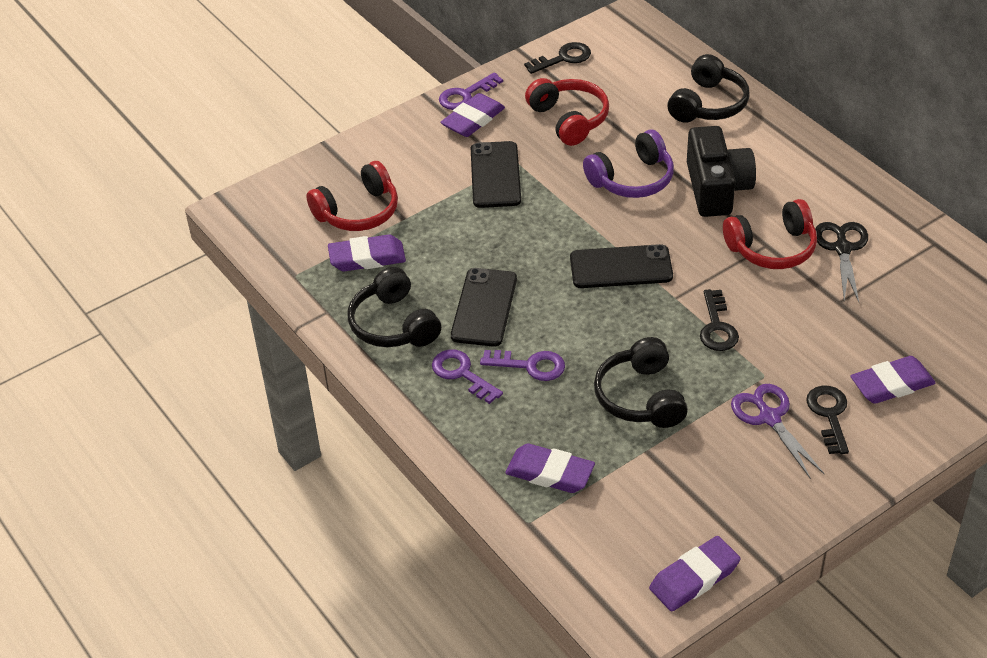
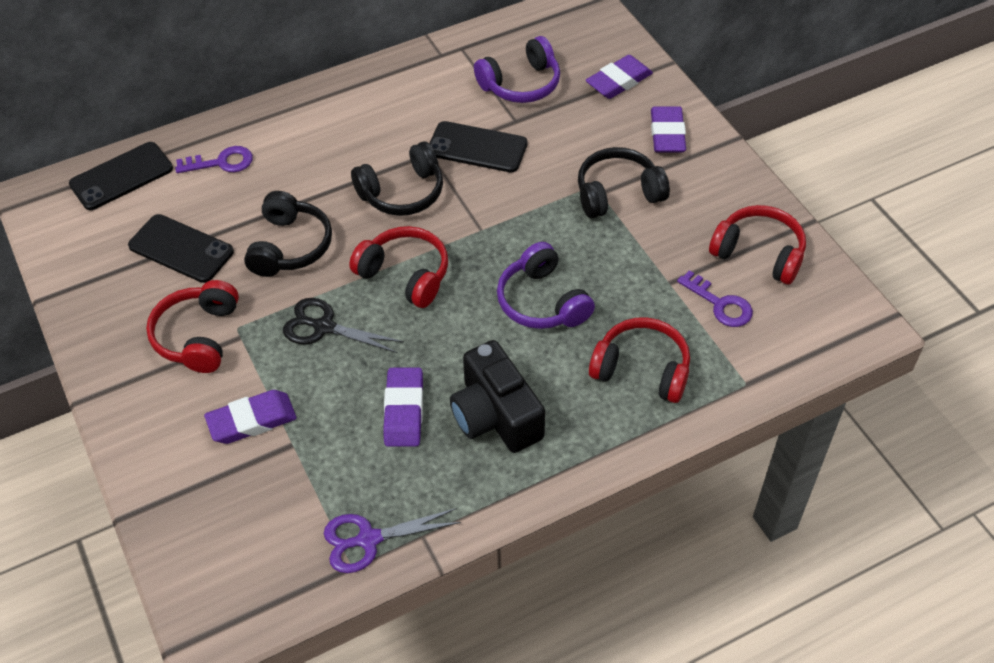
black key: 3 -> 0
purple eraser: 5 -> 4
purple headphones: 1 -> 2
purple key: 3 -> 2
red headphones: 3 -> 4

